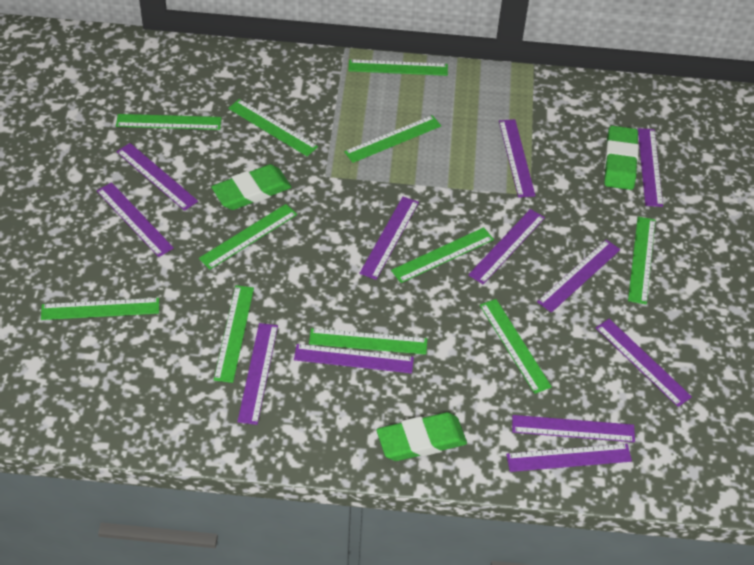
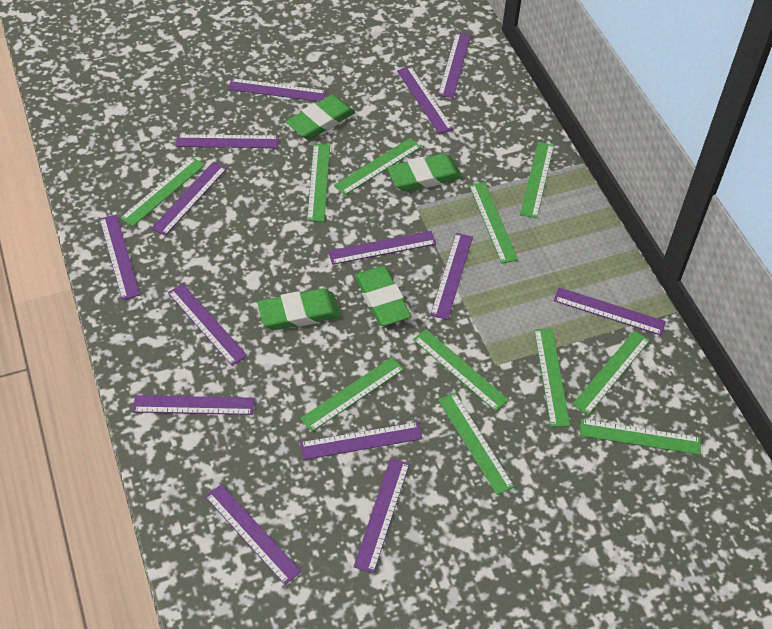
green eraser: 3 -> 4
purple ruler: 12 -> 14

